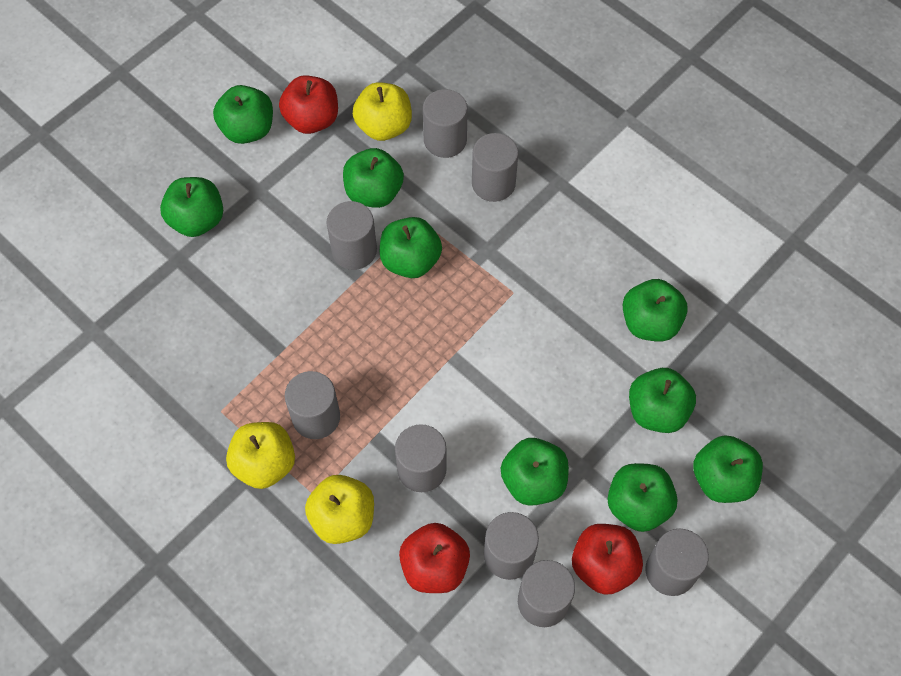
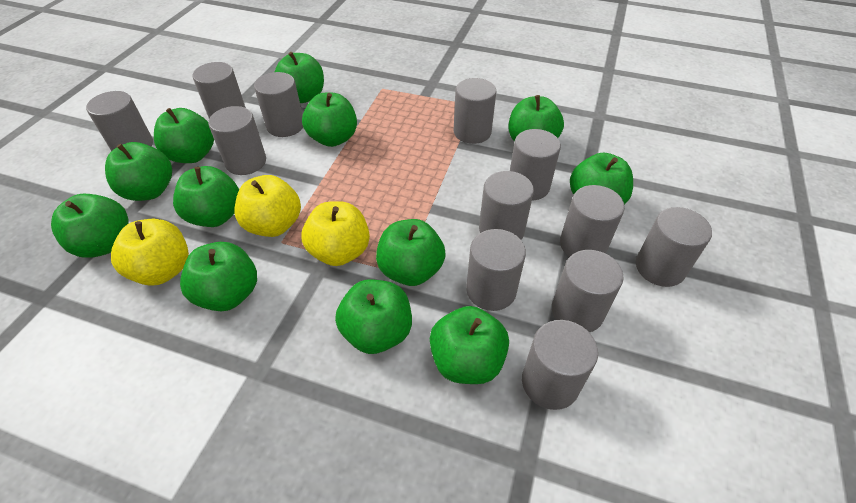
green apple: 9 -> 12
grey cylinder: 8 -> 12
red apple: 3 -> 0

